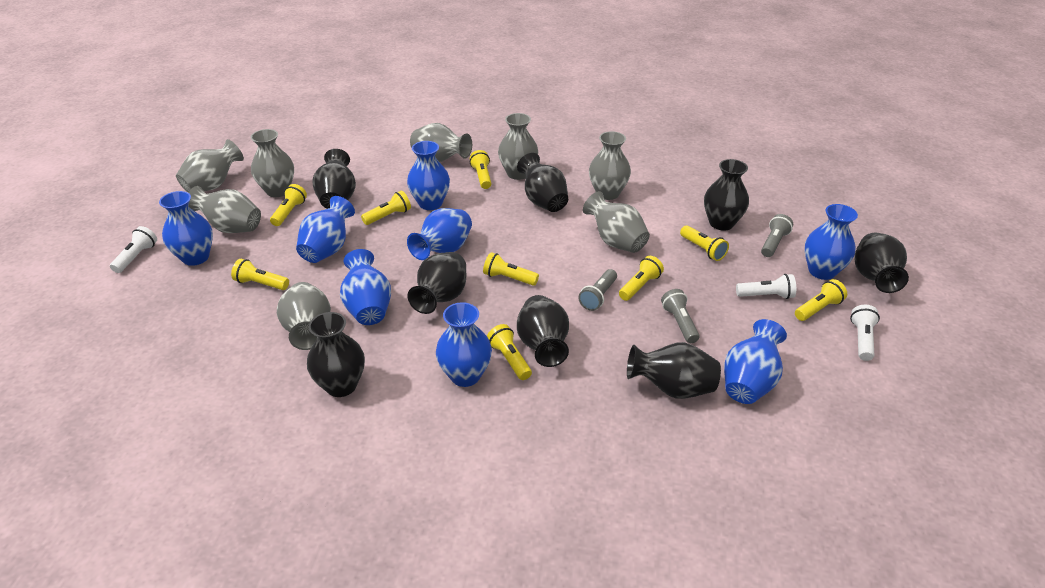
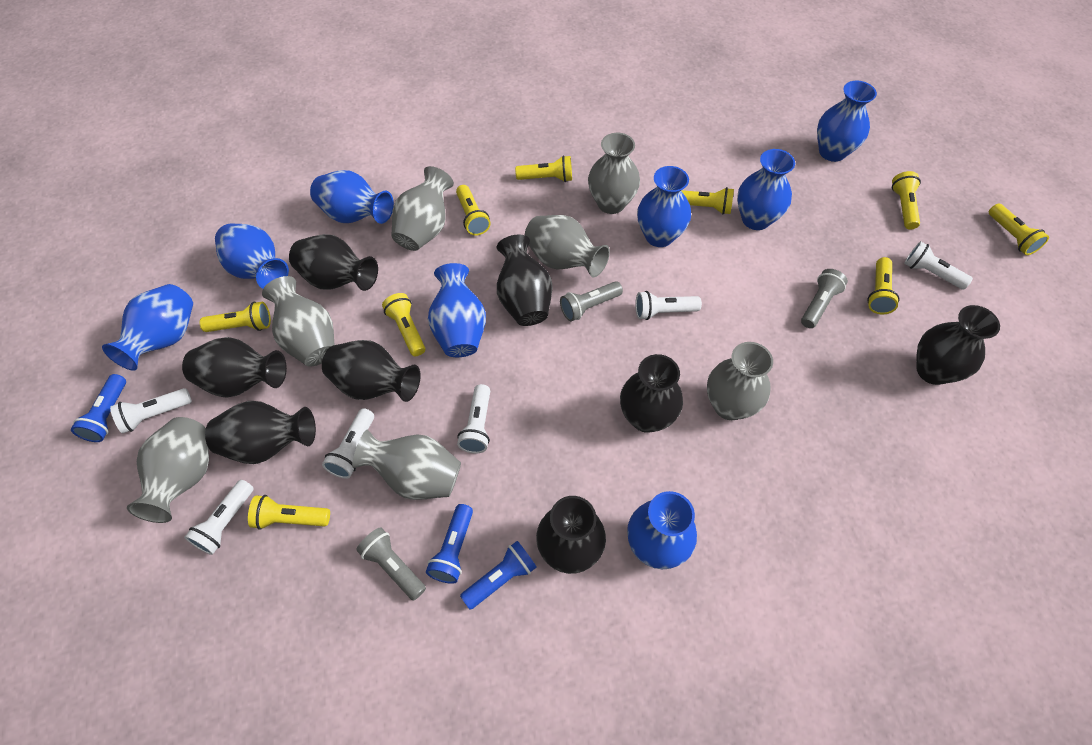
blue flashlight: 0 -> 3
grey vase: 8 -> 7
white flashlight: 3 -> 6

